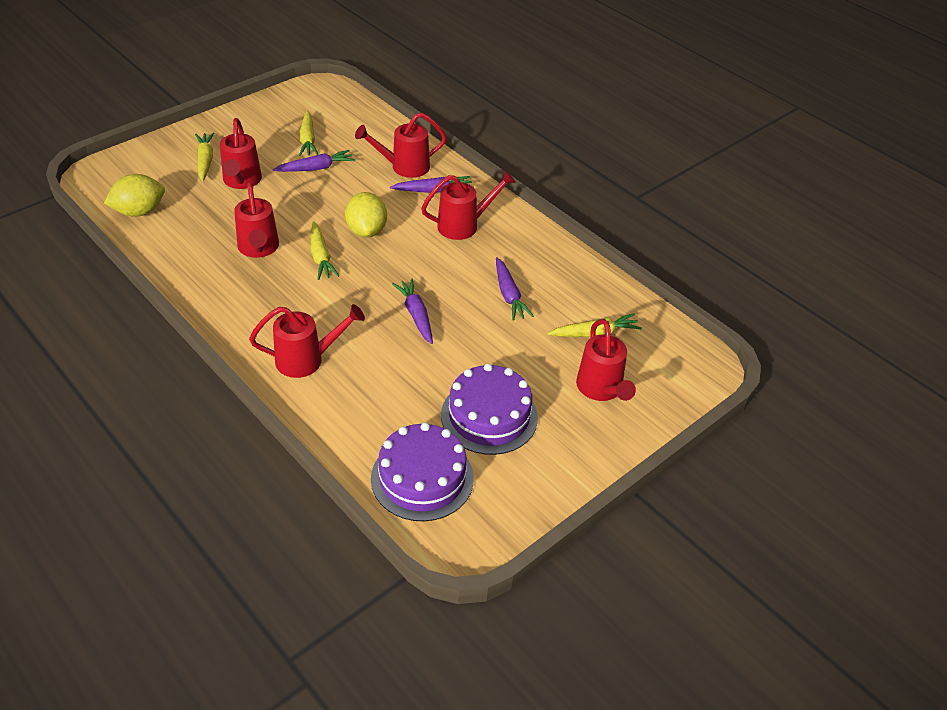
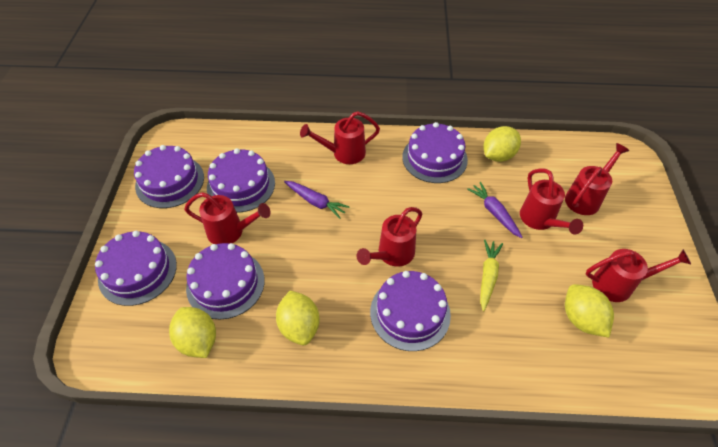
purple cake: 2 -> 6
purple carrot: 4 -> 2
yellow carrot: 4 -> 1
yellow lemon: 2 -> 4

